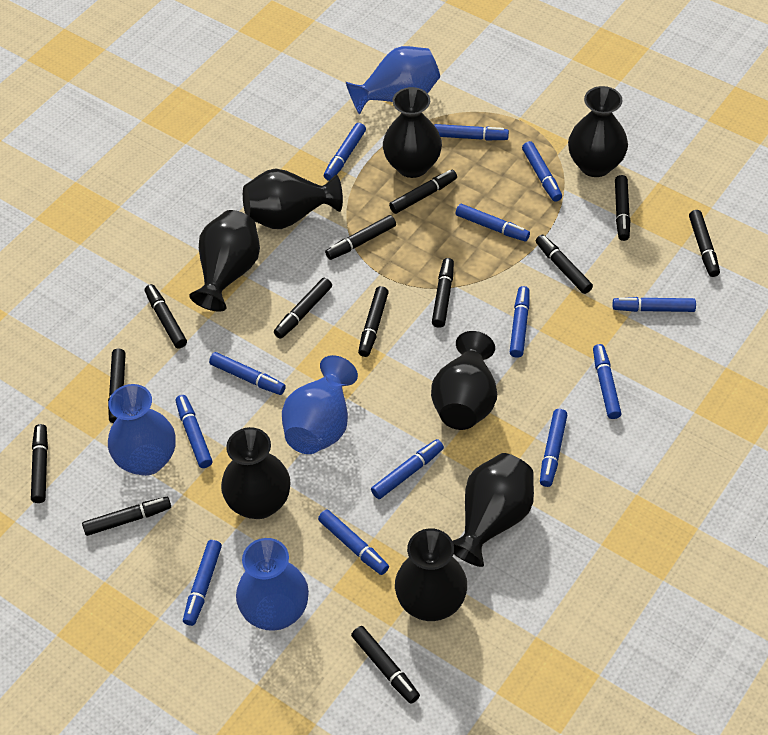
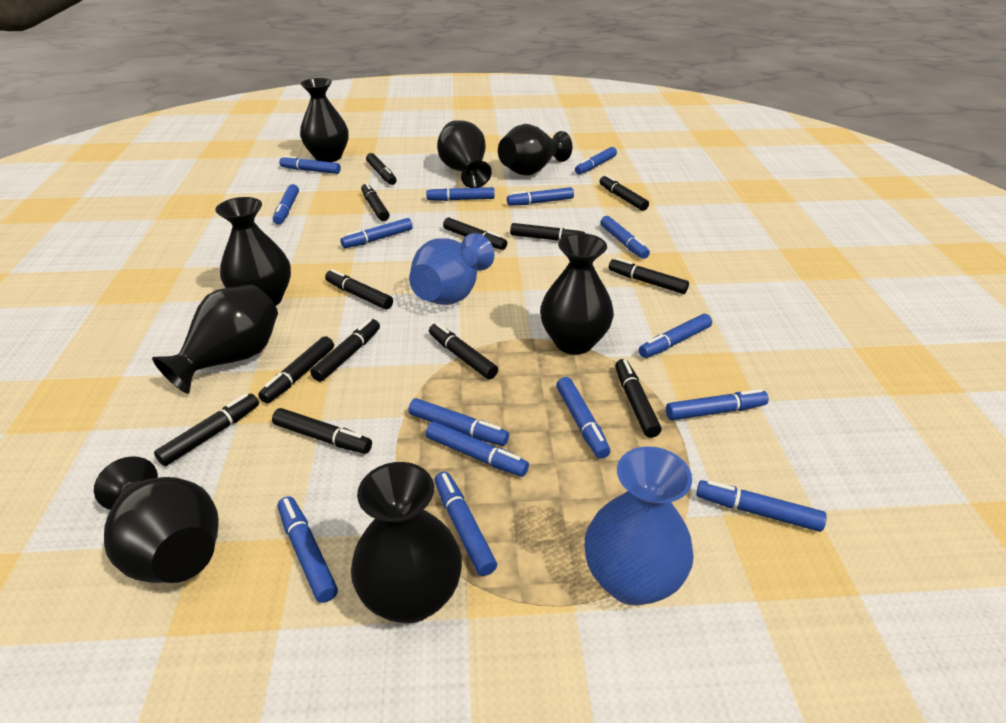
blue marker: 13 -> 15
blue vase: 4 -> 2

